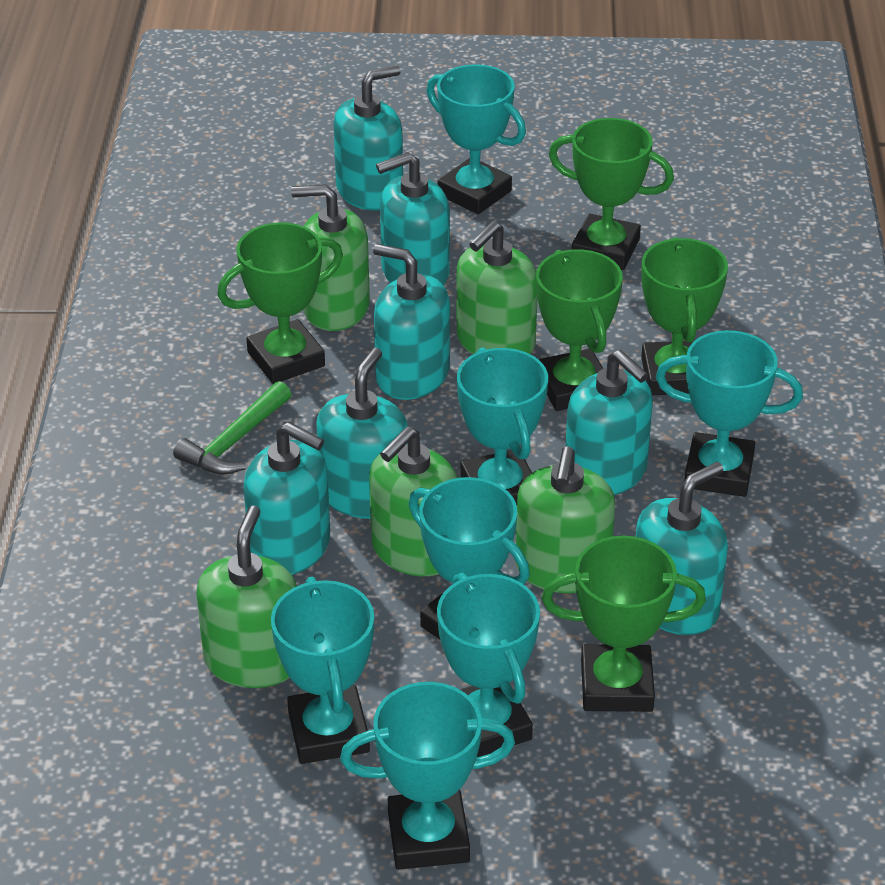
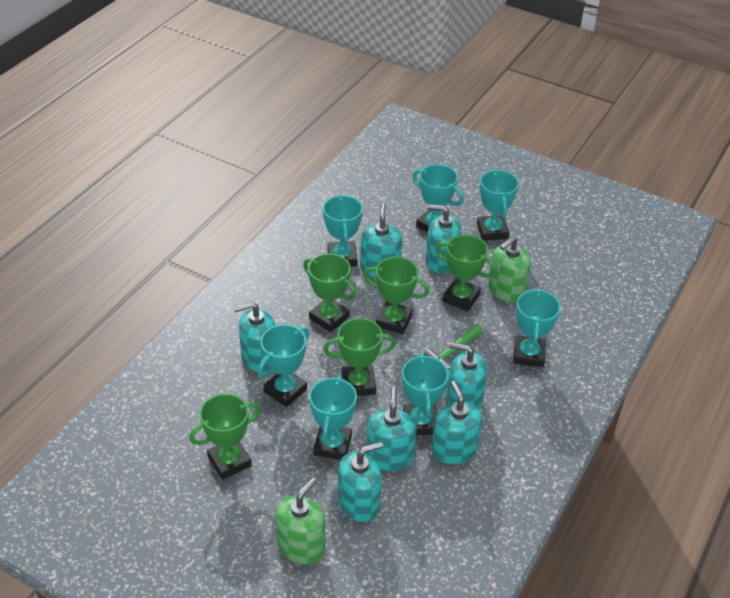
green soap dispenser: 5 -> 2

